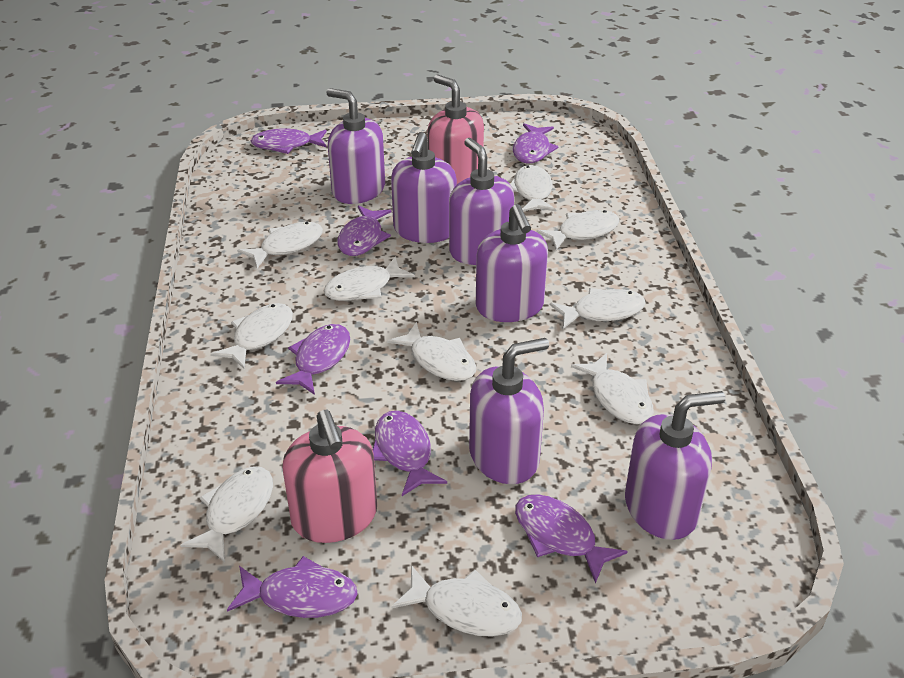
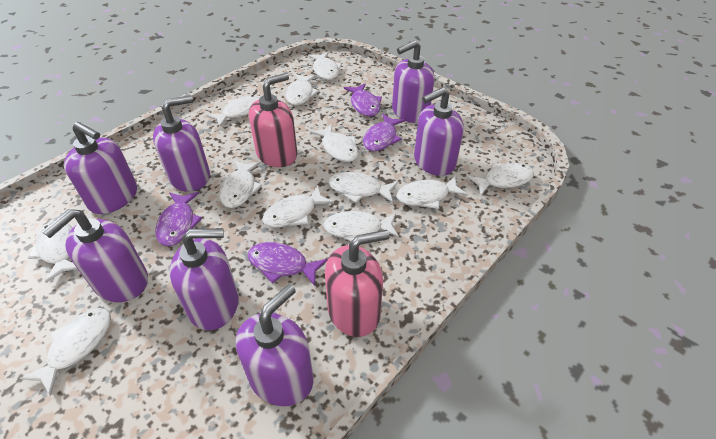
purple fish: 7 -> 4
purple soap dispenser: 6 -> 7
white fish: 10 -> 12

